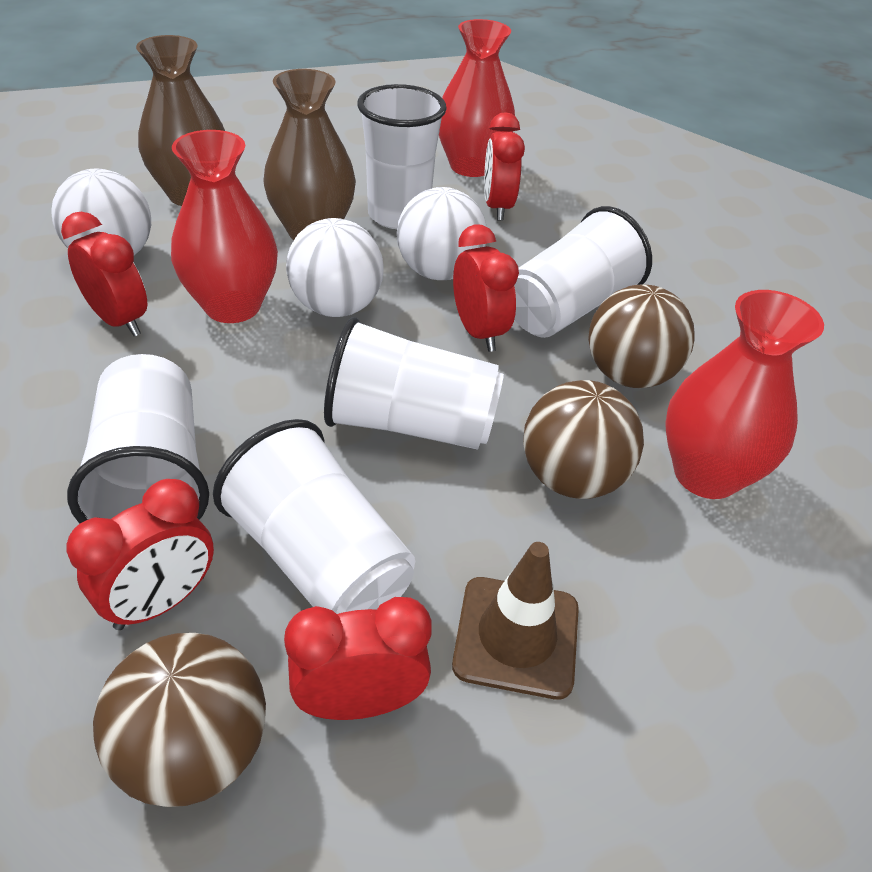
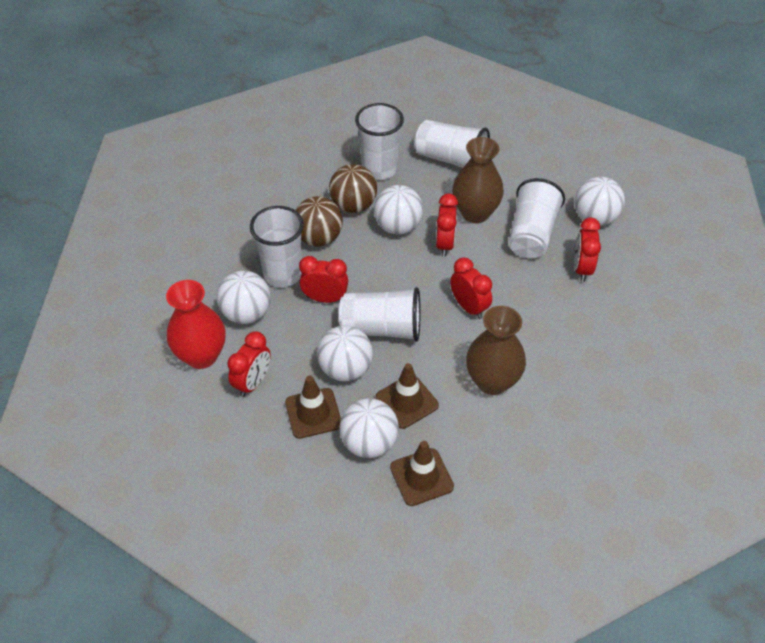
brown ball: 3 -> 2
brown traffic cone: 1 -> 3
red vase: 3 -> 1
white ball: 3 -> 5

